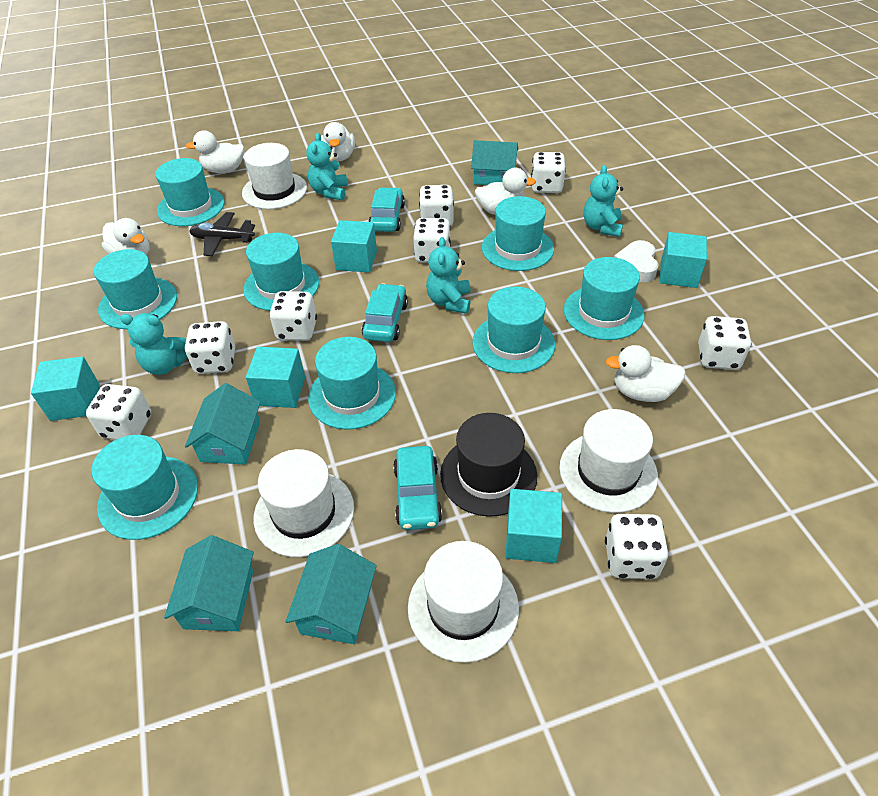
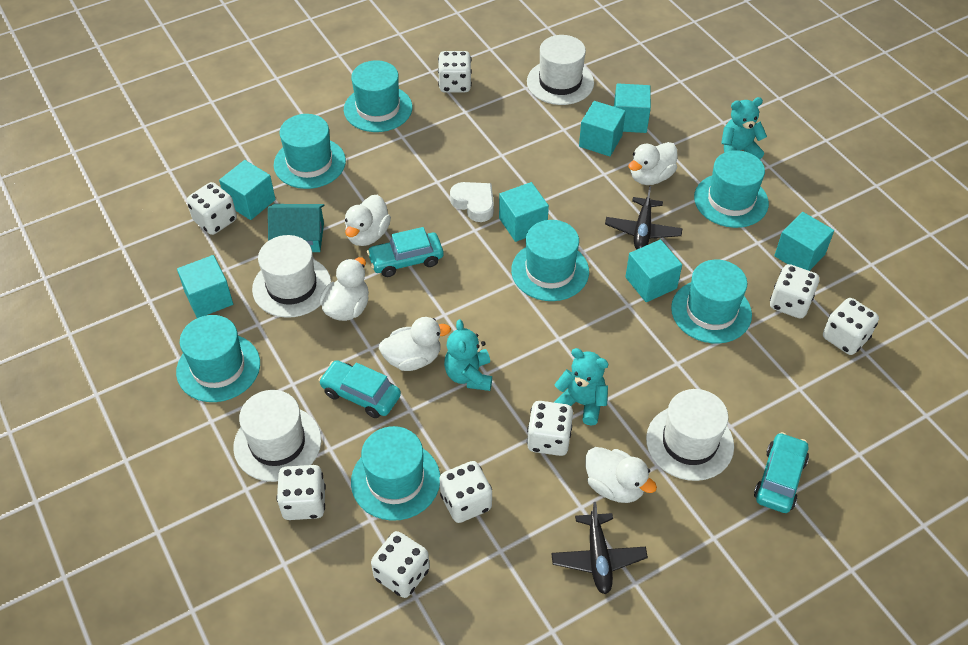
black hat: 1 -> 0
black plane: 1 -> 2
turquoise cube: 5 -> 7
turquoise hat: 8 -> 7
turquoise house: 4 -> 1
turquoise teddy bear: 4 -> 3

